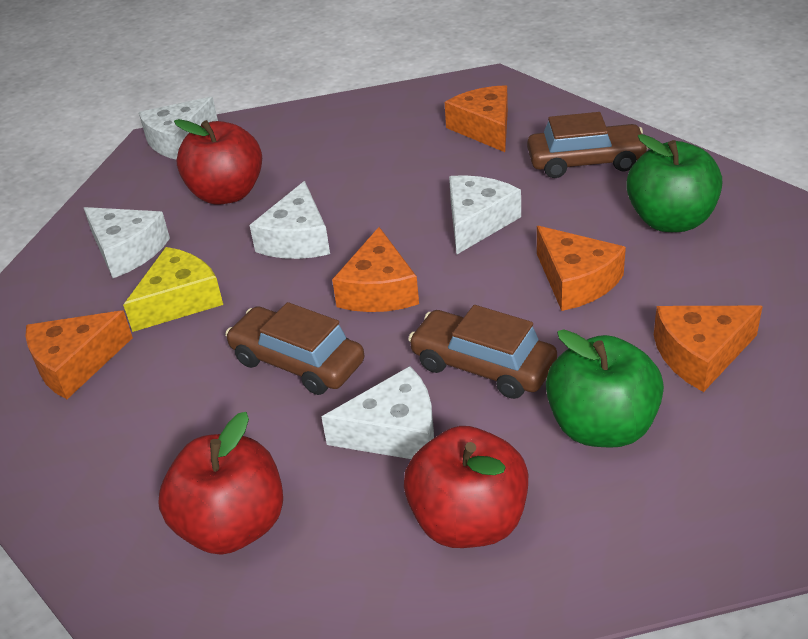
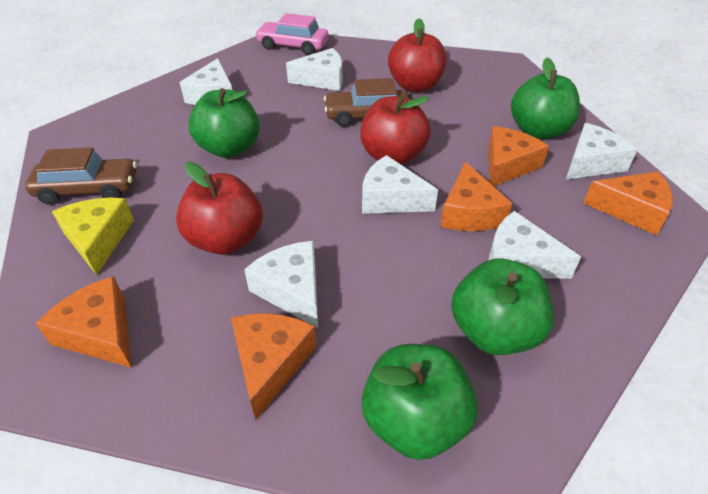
brown car: 3 -> 2
green apple: 2 -> 4
pink car: 0 -> 1
white cheese: 5 -> 6

